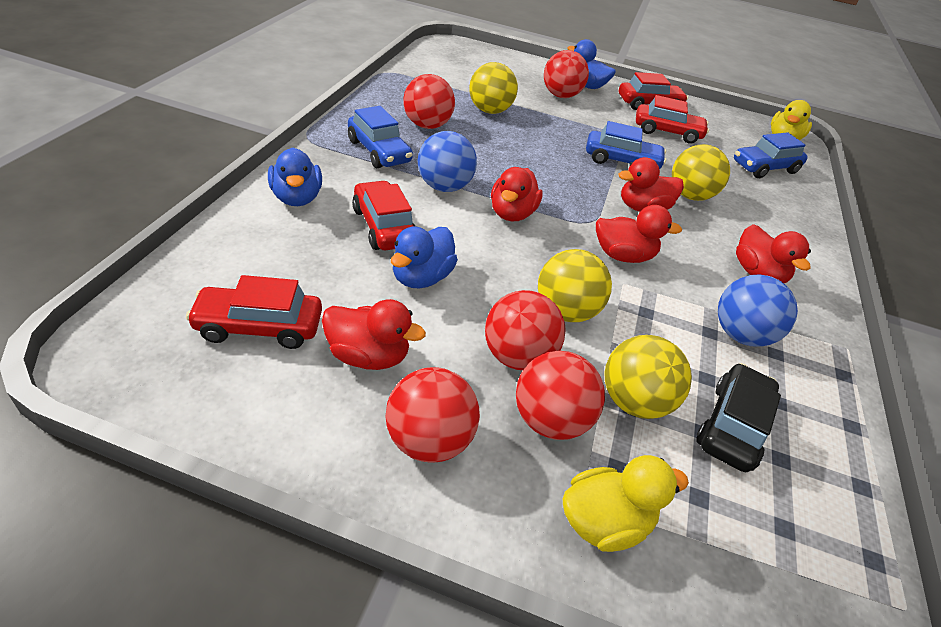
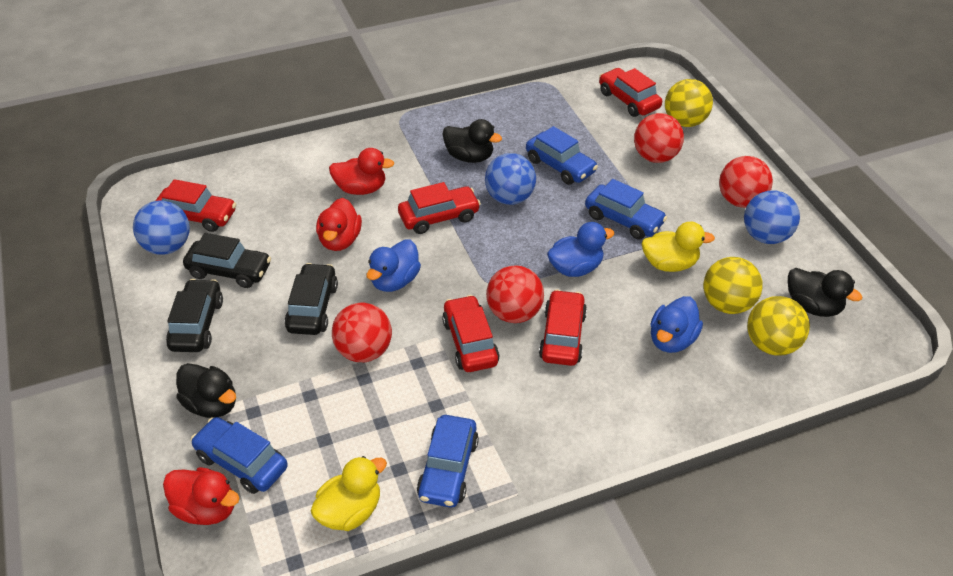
black car: 1 -> 3
black duck: 0 -> 3
blue ball: 2 -> 3
blue car: 3 -> 4
red ball: 5 -> 4
red car: 4 -> 5
red duck: 5 -> 3
yellow ball: 4 -> 3

